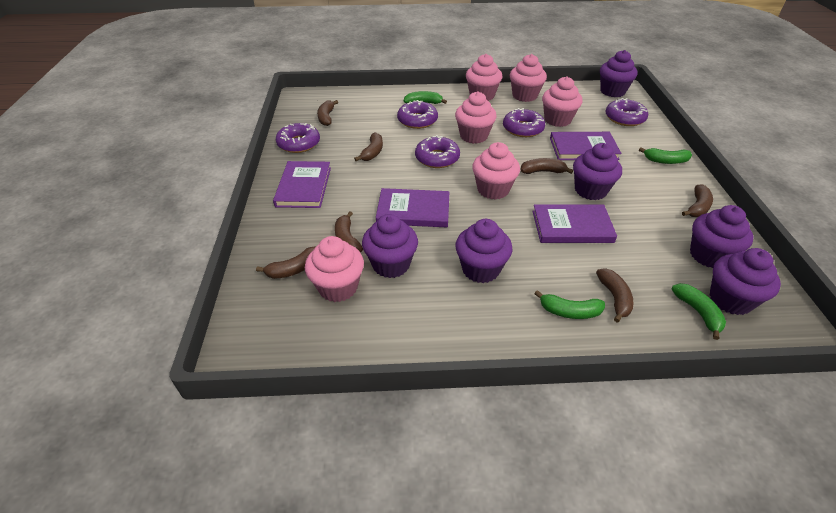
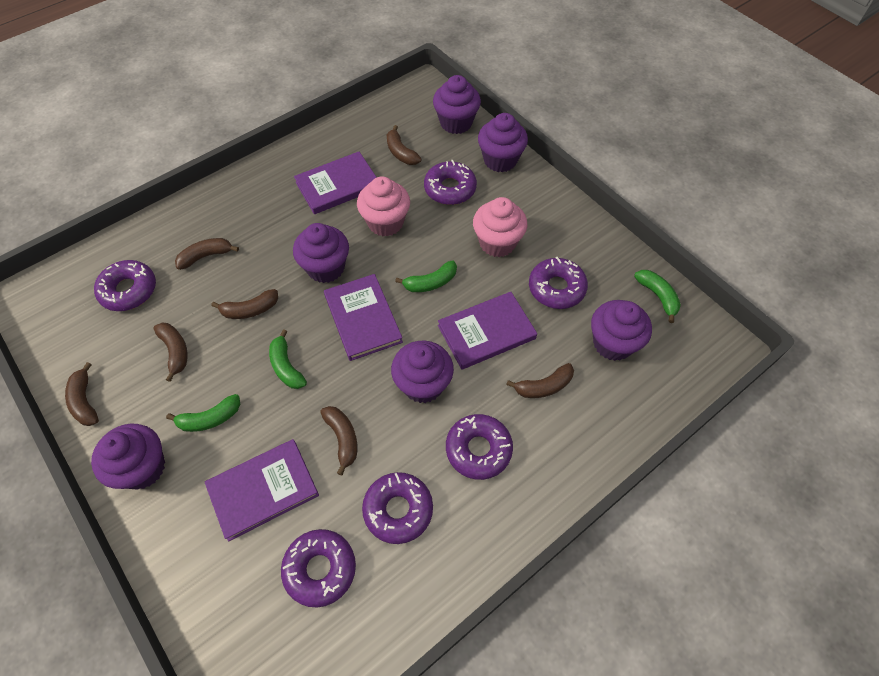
pink cupcake: 6 -> 2
purple donut: 5 -> 6

